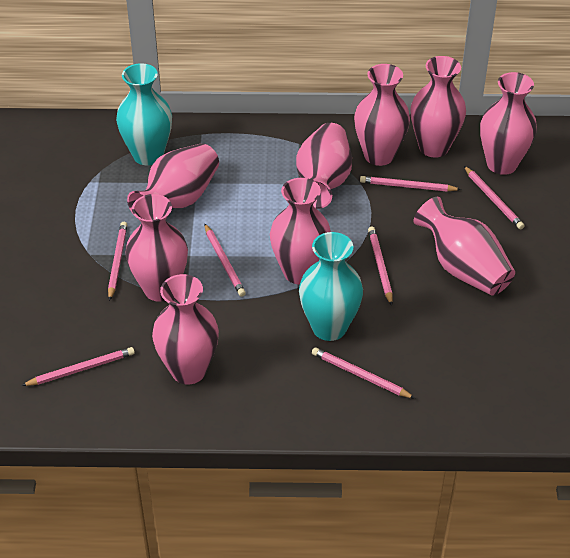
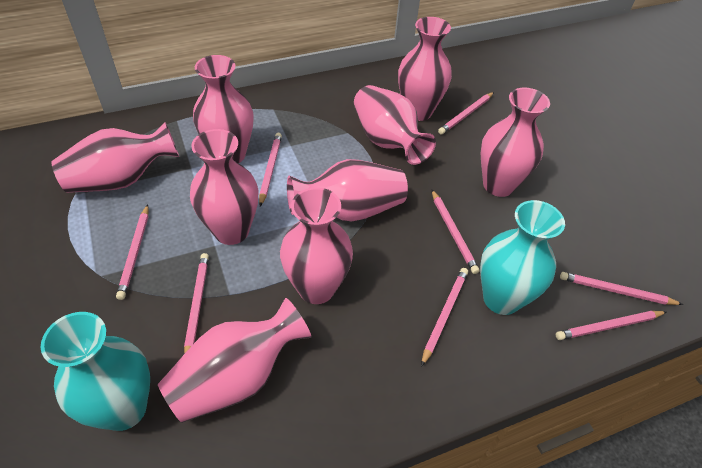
pink pencil: 7 -> 8

